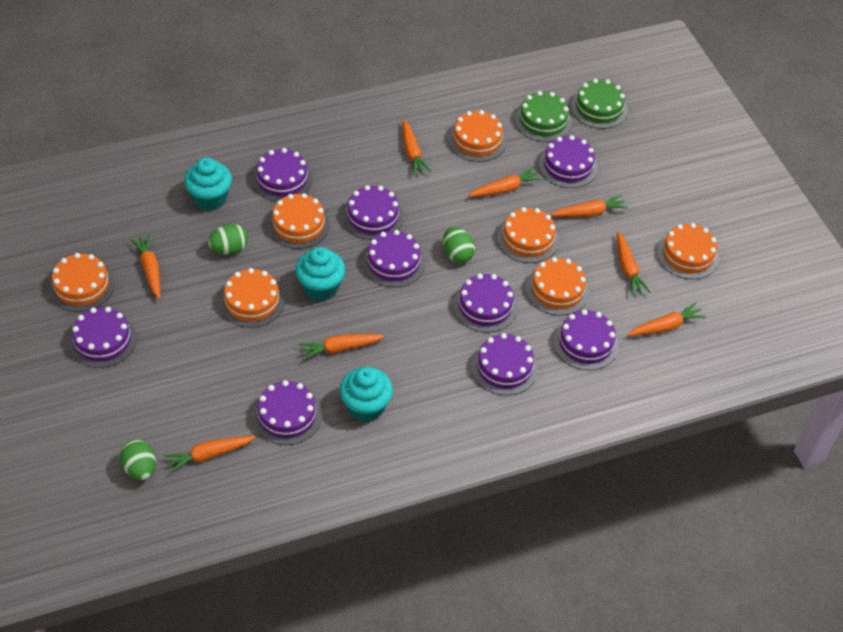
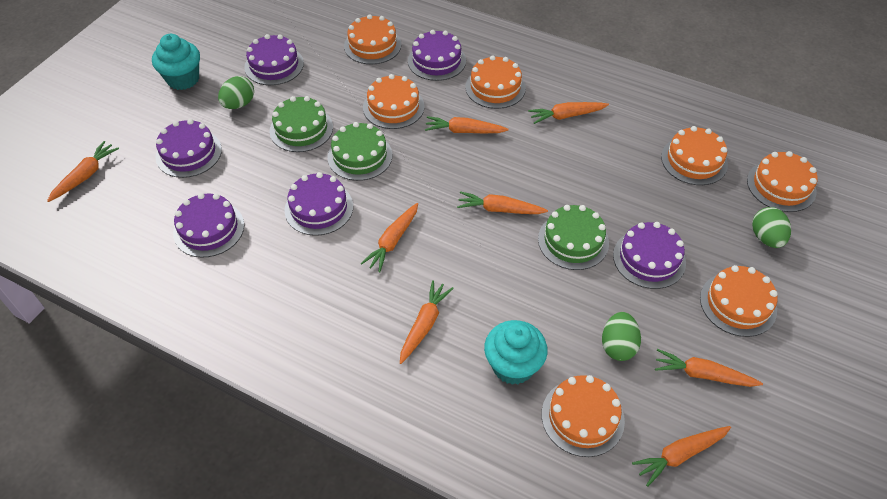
green cake: 2 -> 3
purple cake: 9 -> 6
turquoise cupcake: 3 -> 2

